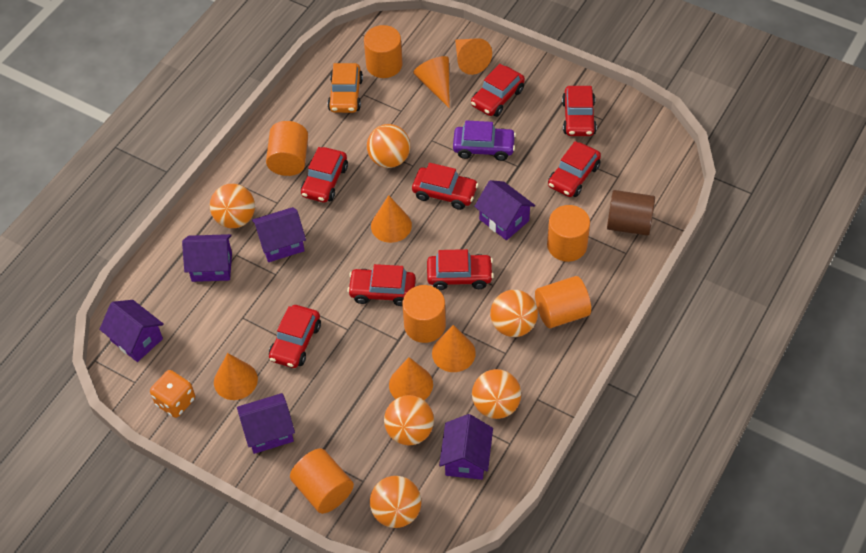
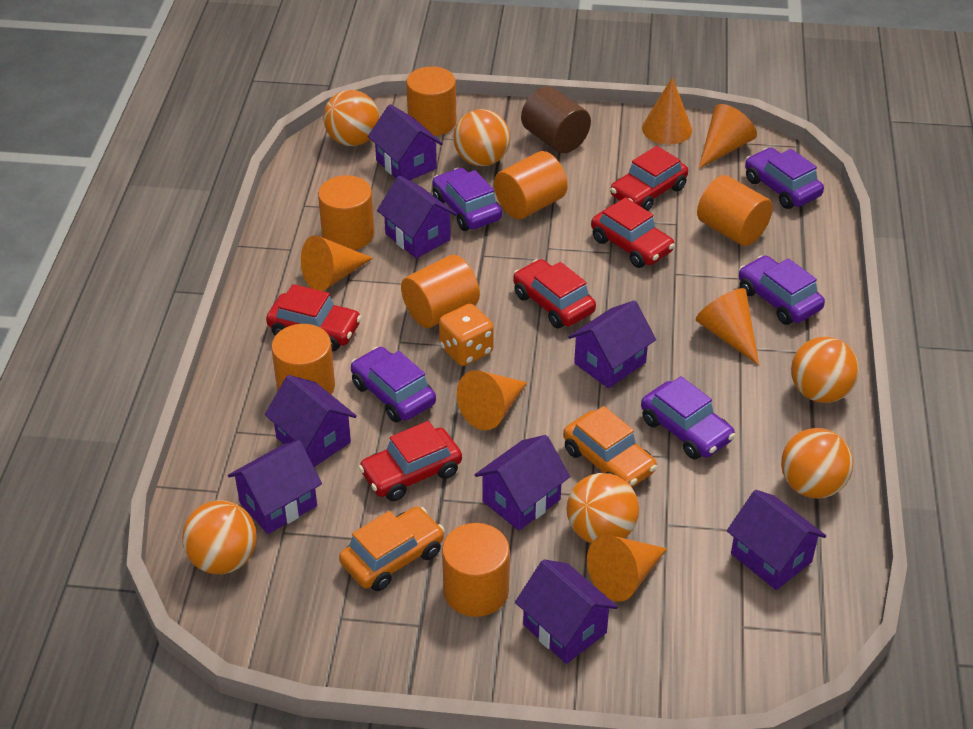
orange car: 1 -> 2
orange cylinder: 6 -> 7
purple car: 1 -> 5
purple house: 6 -> 8
red car: 8 -> 5

